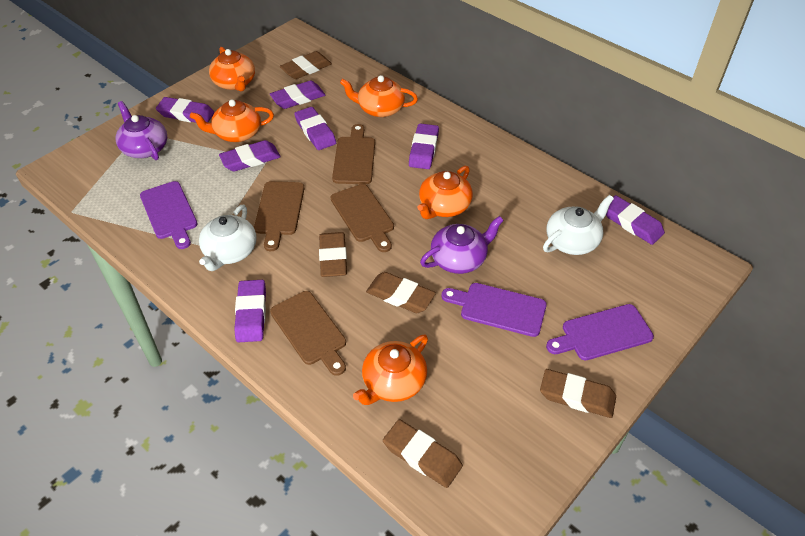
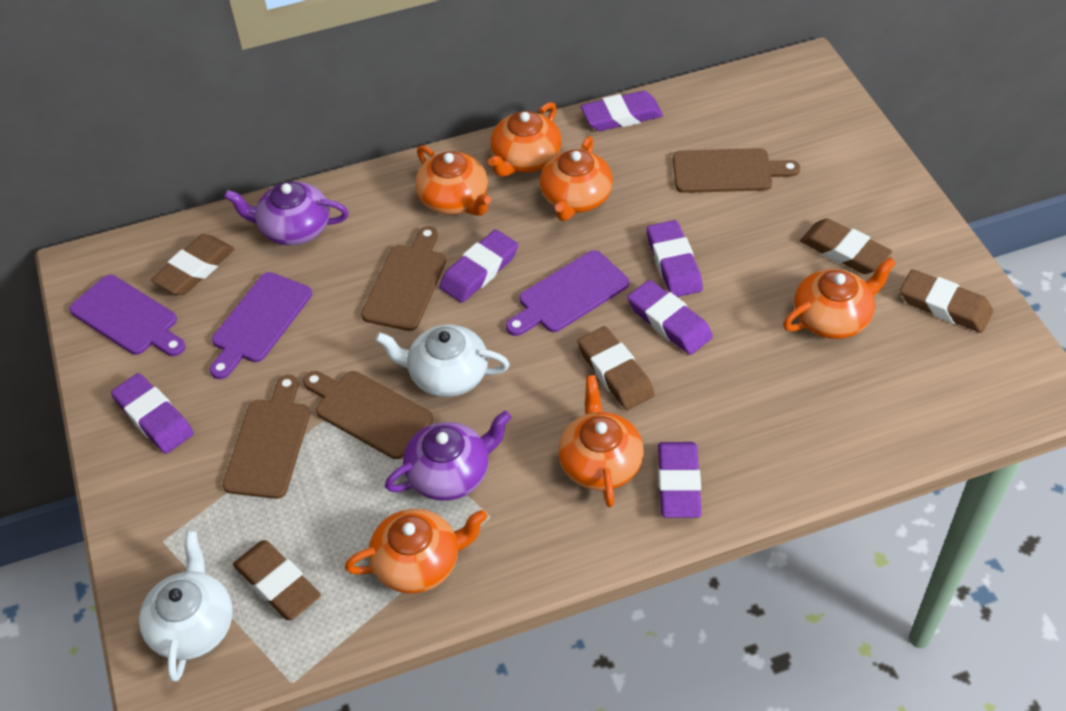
orange teapot: 5 -> 6
purple eraser: 7 -> 6

